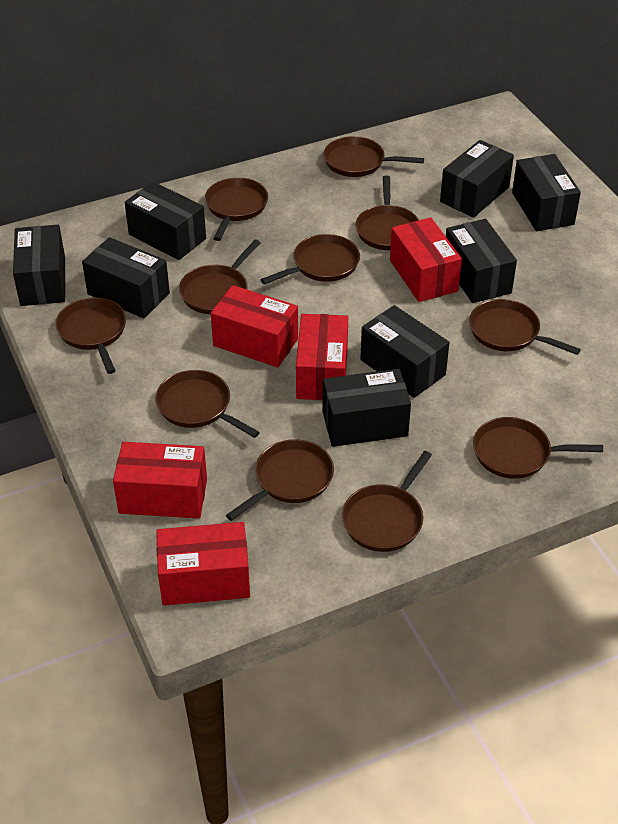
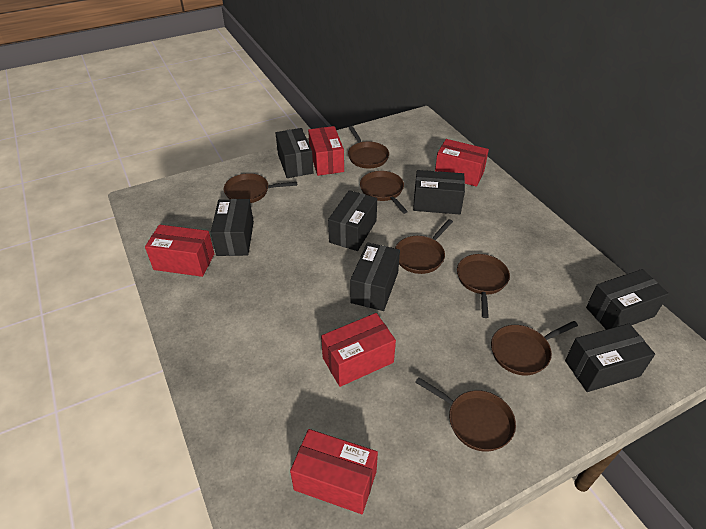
black box: 8 -> 7
brown pan: 11 -> 7

